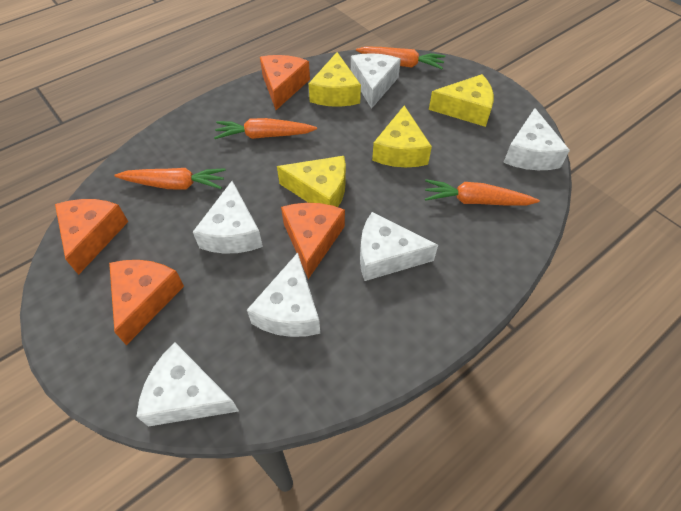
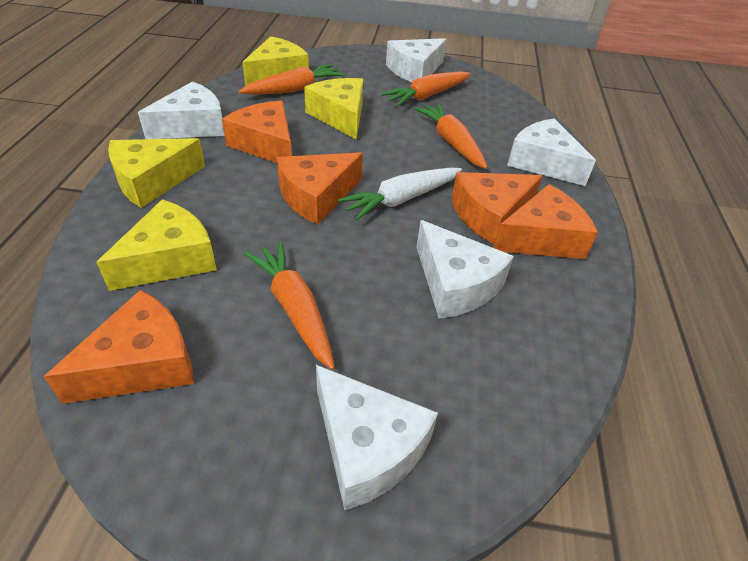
orange cheese: 4 -> 5
white carrot: 0 -> 1
white cheese: 6 -> 5

